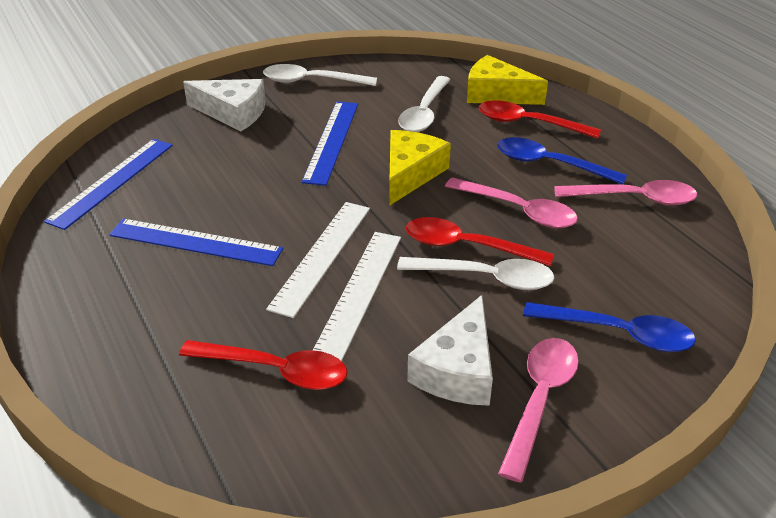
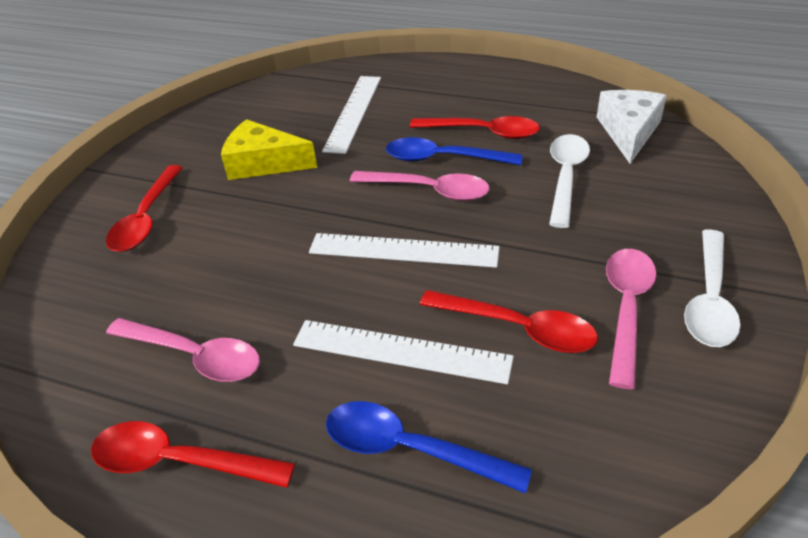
blue ruler: 3 -> 0
red spoon: 3 -> 4
white cheese: 2 -> 1
white ruler: 2 -> 3
white spoon: 3 -> 2
yellow cheese: 2 -> 1

